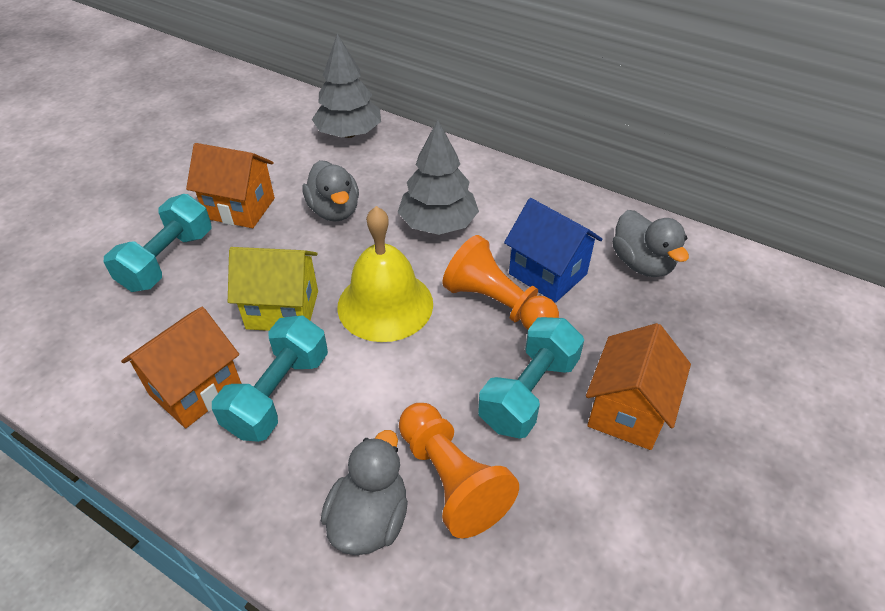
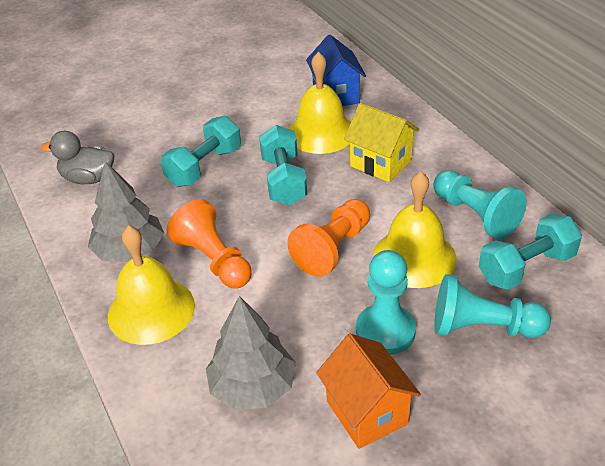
grey duck: 3 -> 1
orange house: 3 -> 1
turquoise pawn: 0 -> 3
yellow bell: 1 -> 3

